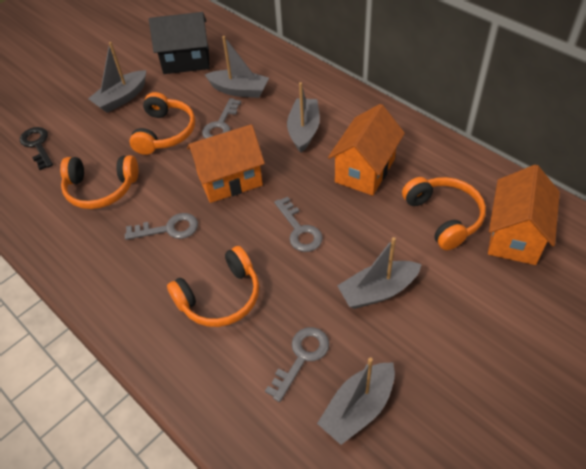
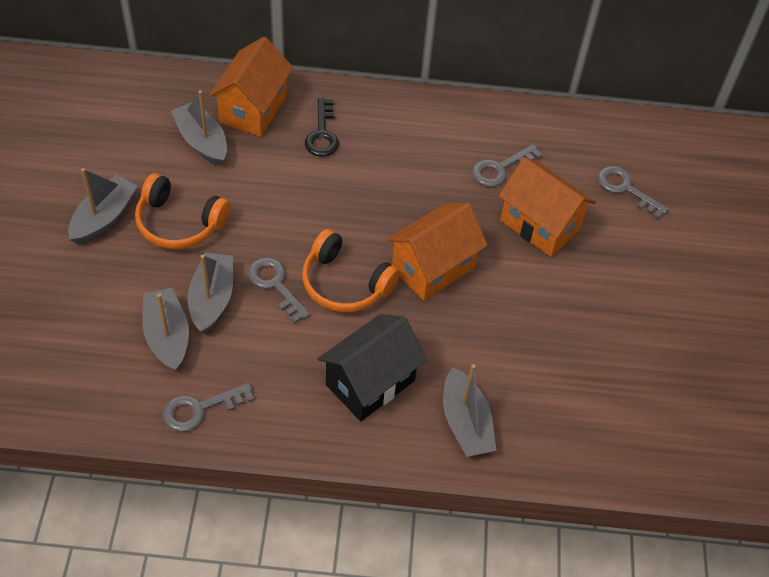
orange headphones: 4 -> 2

